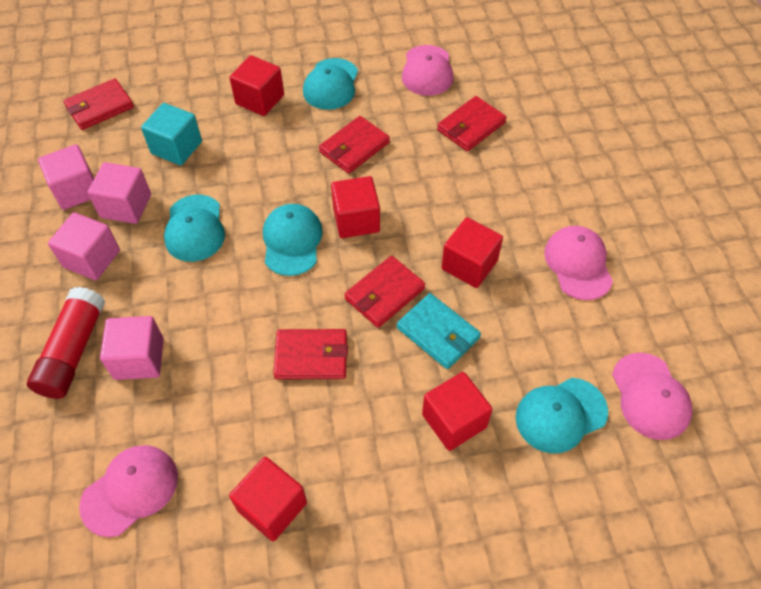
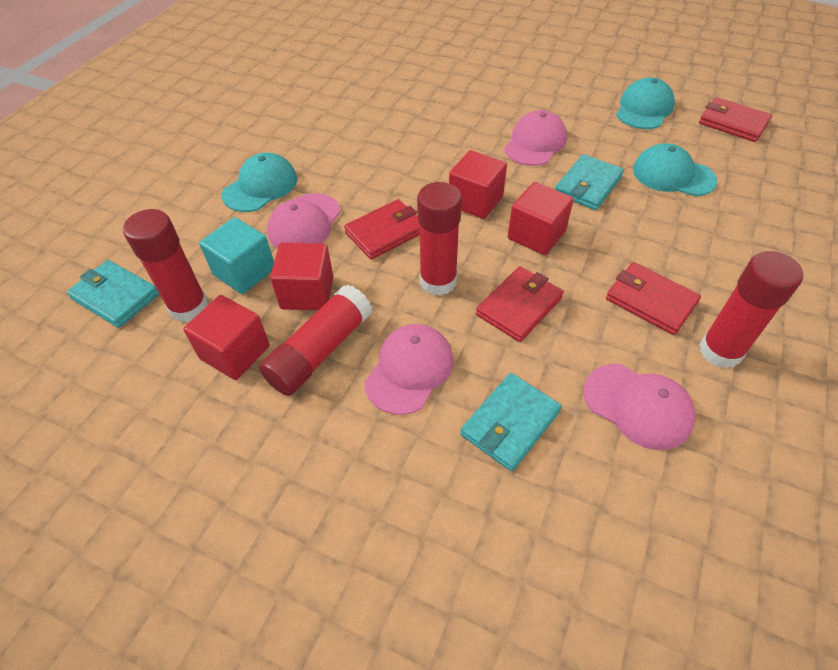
pink cube: 4 -> 0
red cube: 5 -> 4
red glue stick: 1 -> 4
red wallet: 5 -> 4
turquoise cap: 4 -> 3
turquoise wallet: 1 -> 3

